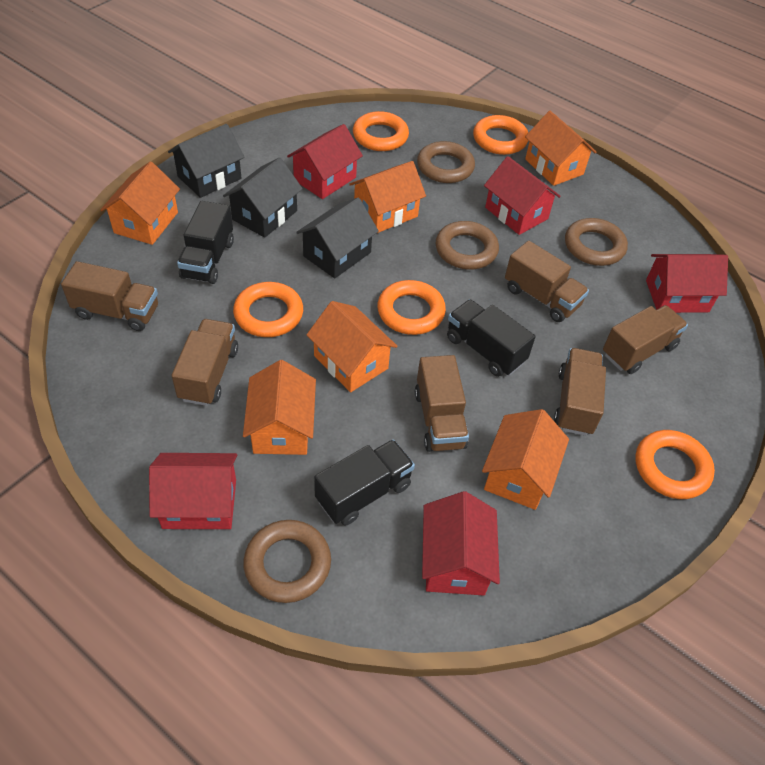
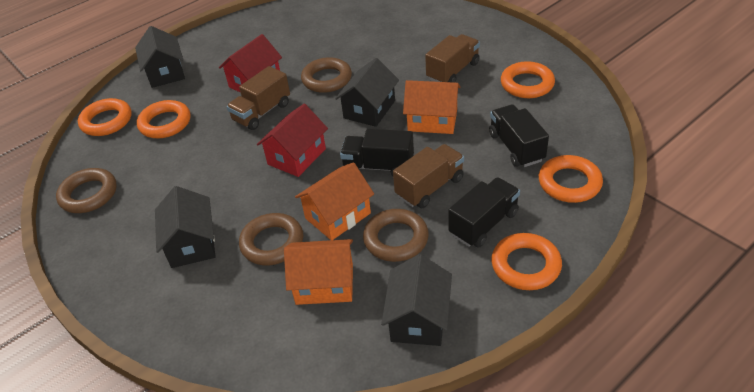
black house: 3 -> 4
brown truck: 6 -> 3
orange house: 6 -> 3
red house: 5 -> 2

